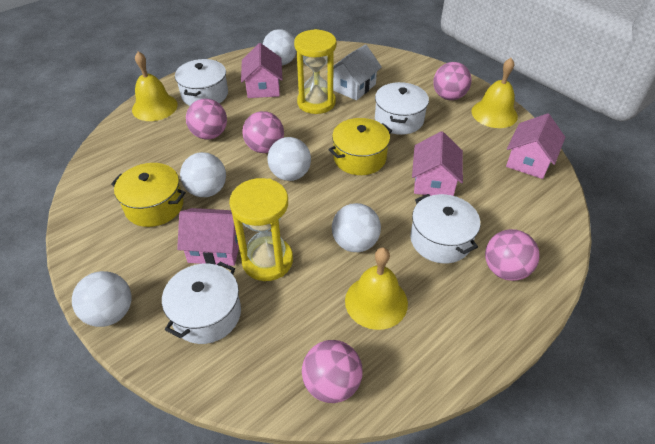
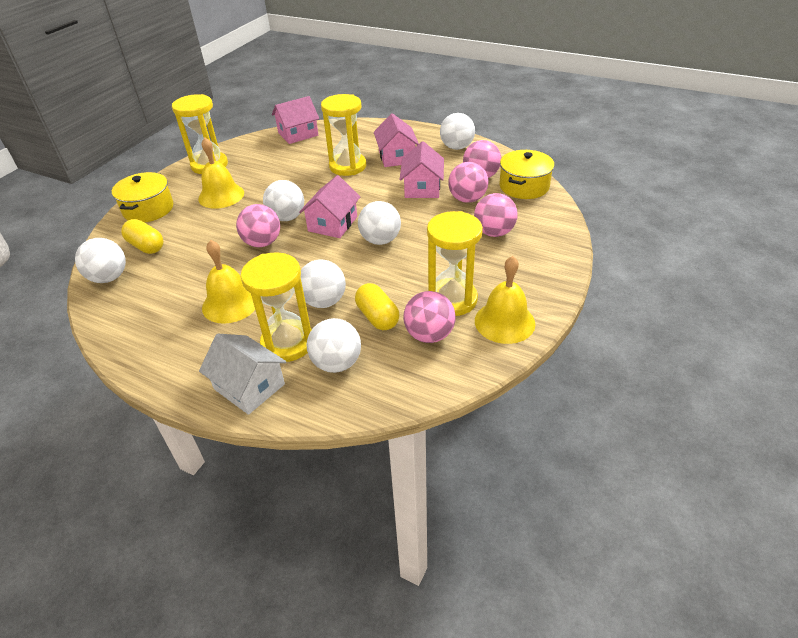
white ball: 5 -> 6
white pot: 4 -> 0
yellow capsule: 0 -> 2
yellow hourglass: 2 -> 4

